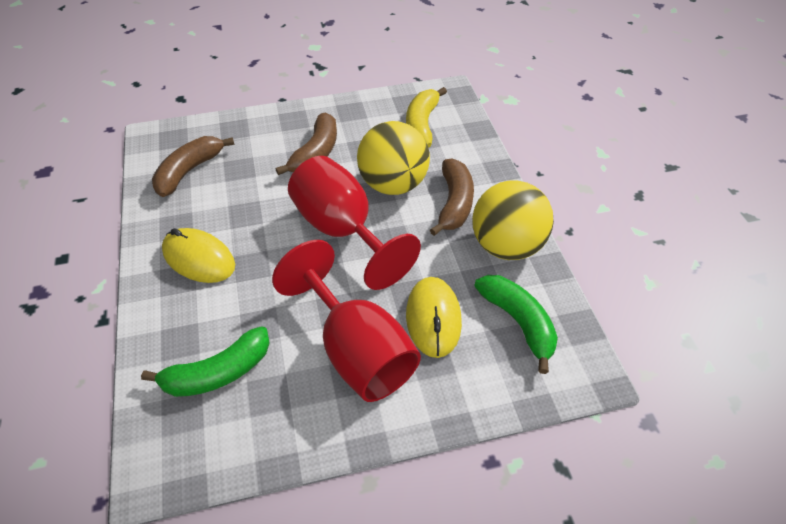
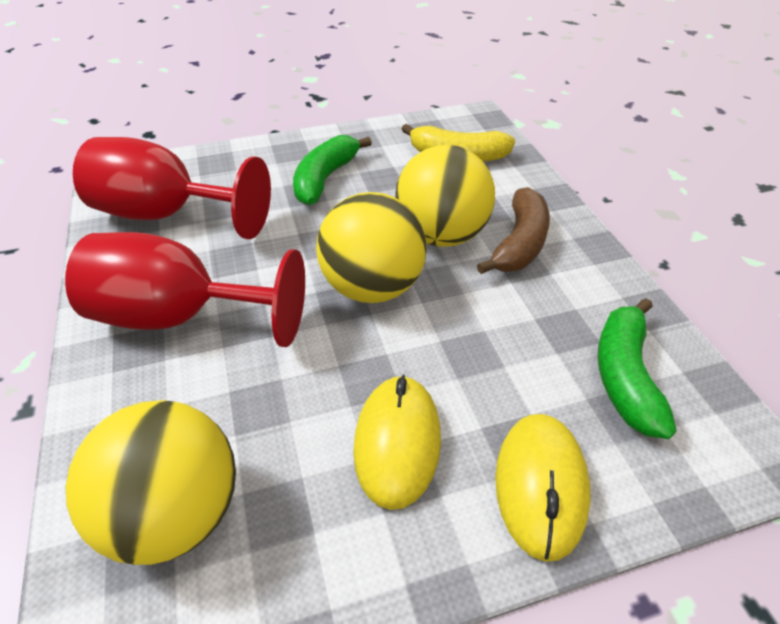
brown banana: 3 -> 1
yellow ball: 2 -> 3

